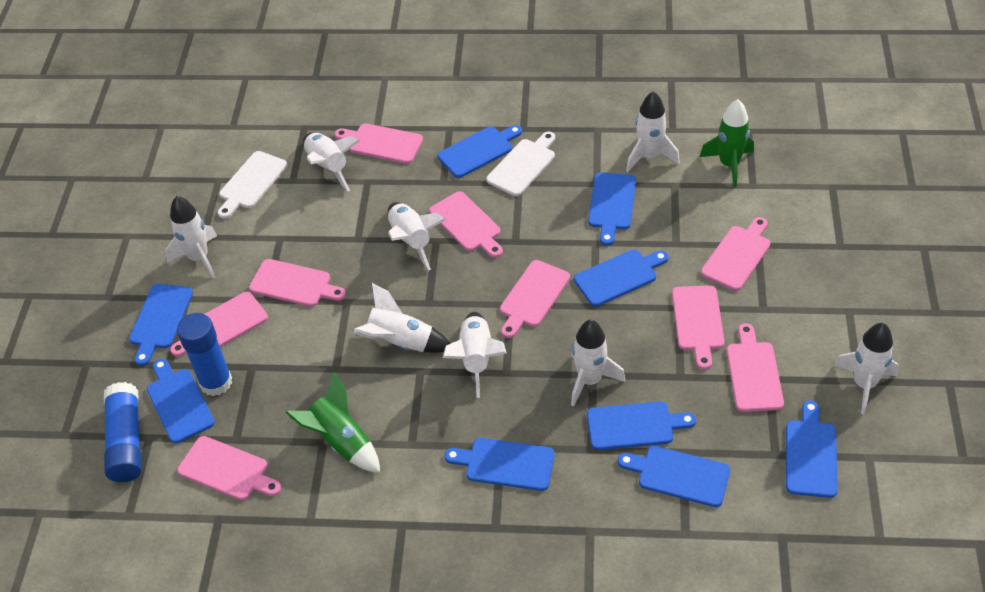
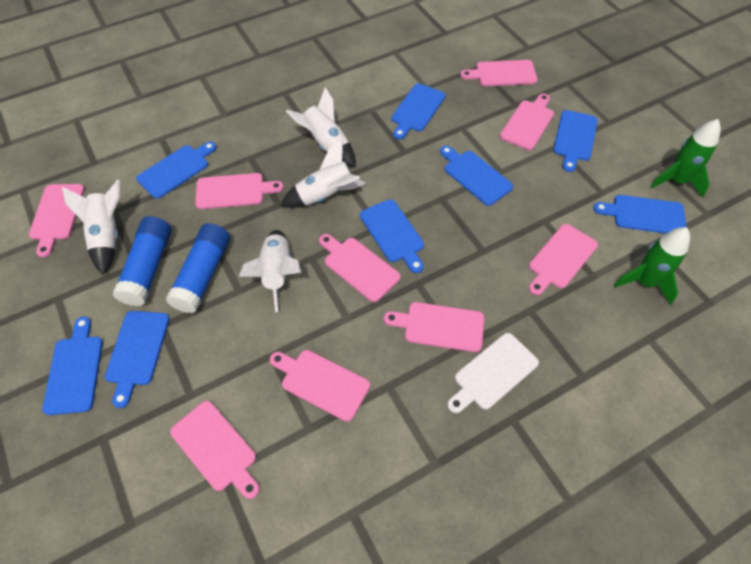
blue cutting board: 9 -> 8
white cutting board: 2 -> 1
white rocket: 8 -> 4

